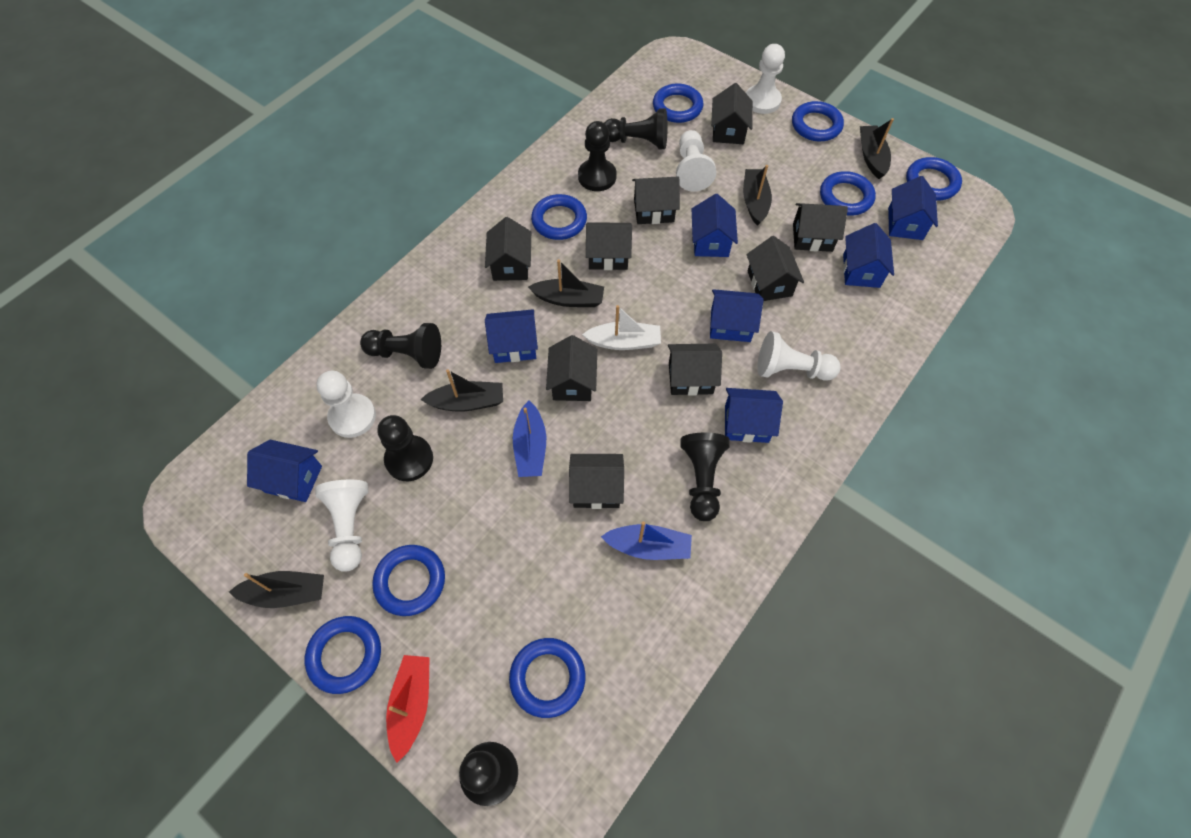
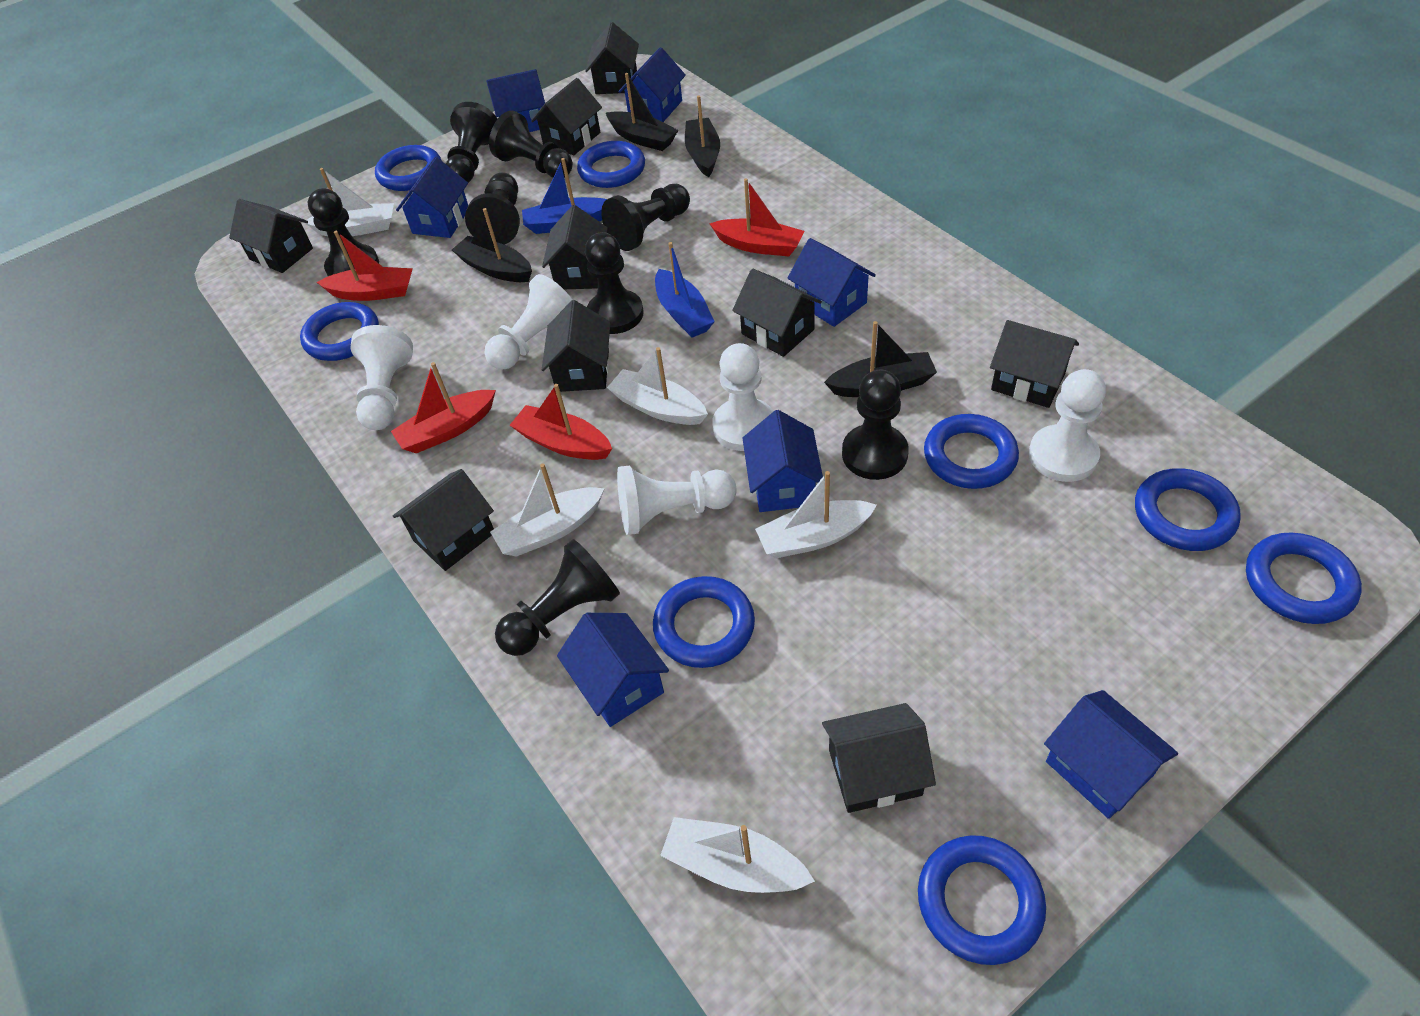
black boat: 5 -> 4
black pawn: 6 -> 8
red boat: 1 -> 4
white boat: 1 -> 5

